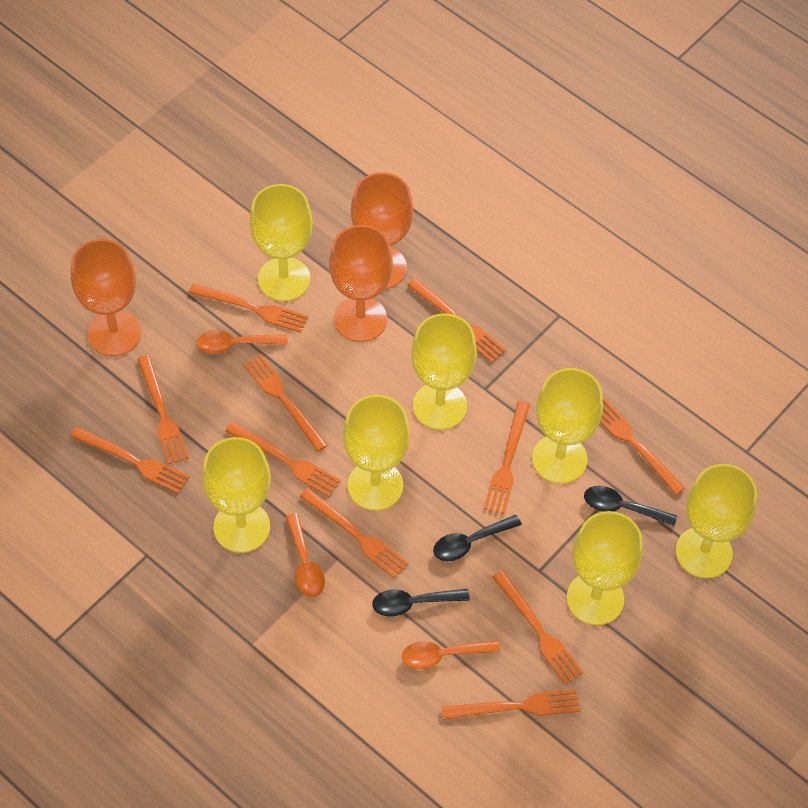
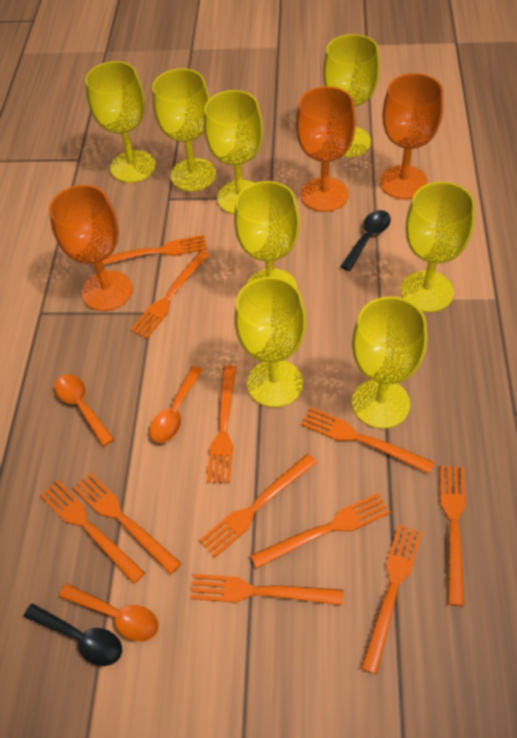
black spoon: 3 -> 2
yellow goblet: 7 -> 8

